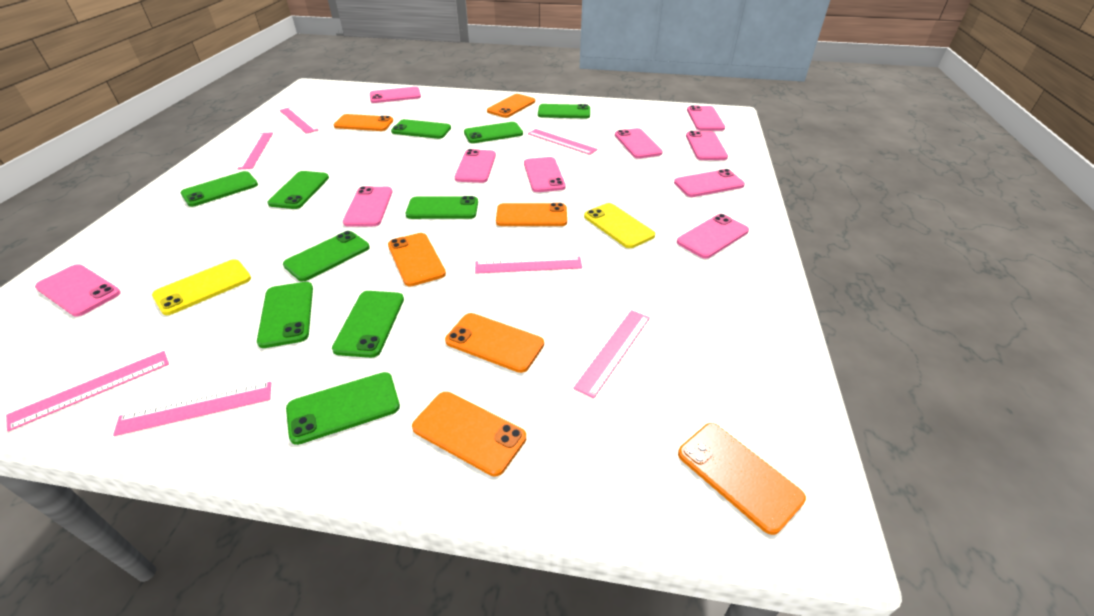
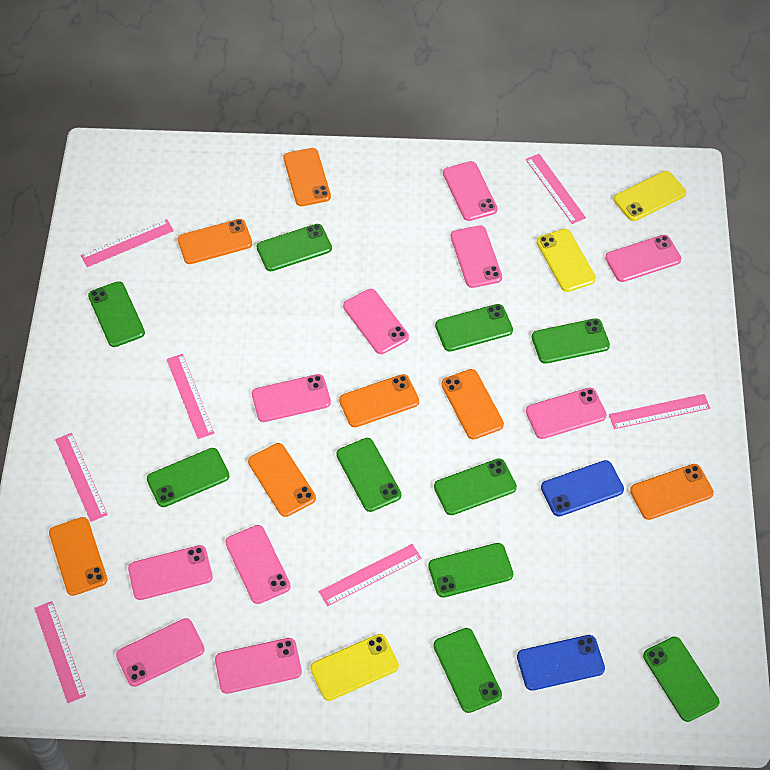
blue phone: 0 -> 2
yellow phone: 2 -> 3

